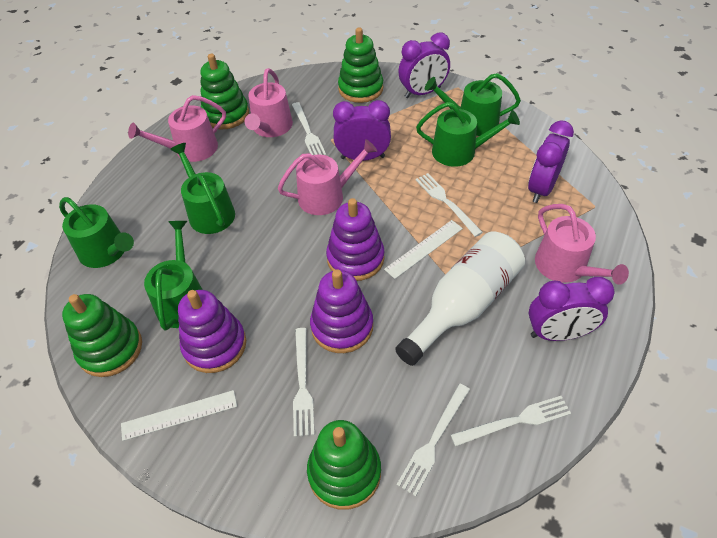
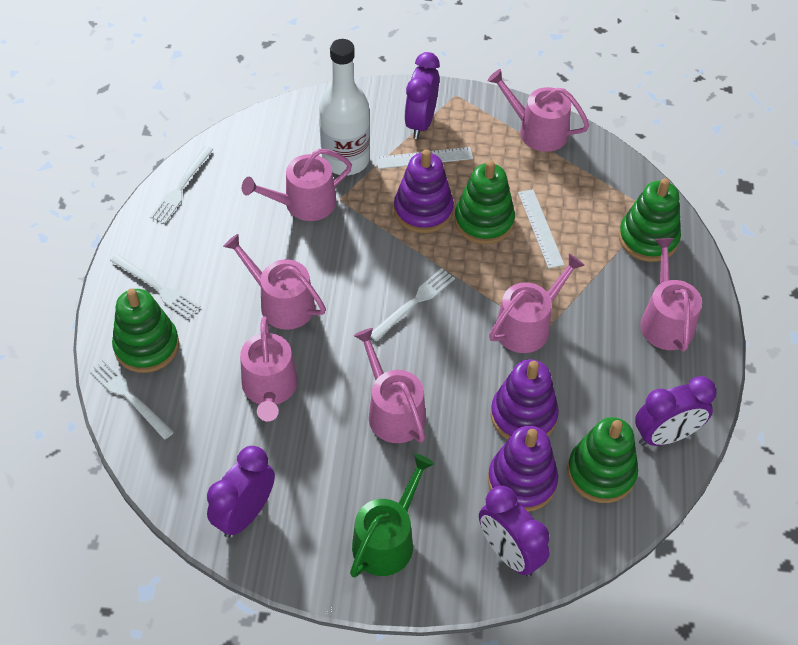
green watering can: 5 -> 1
pink watering can: 4 -> 7
white fork: 5 -> 4

